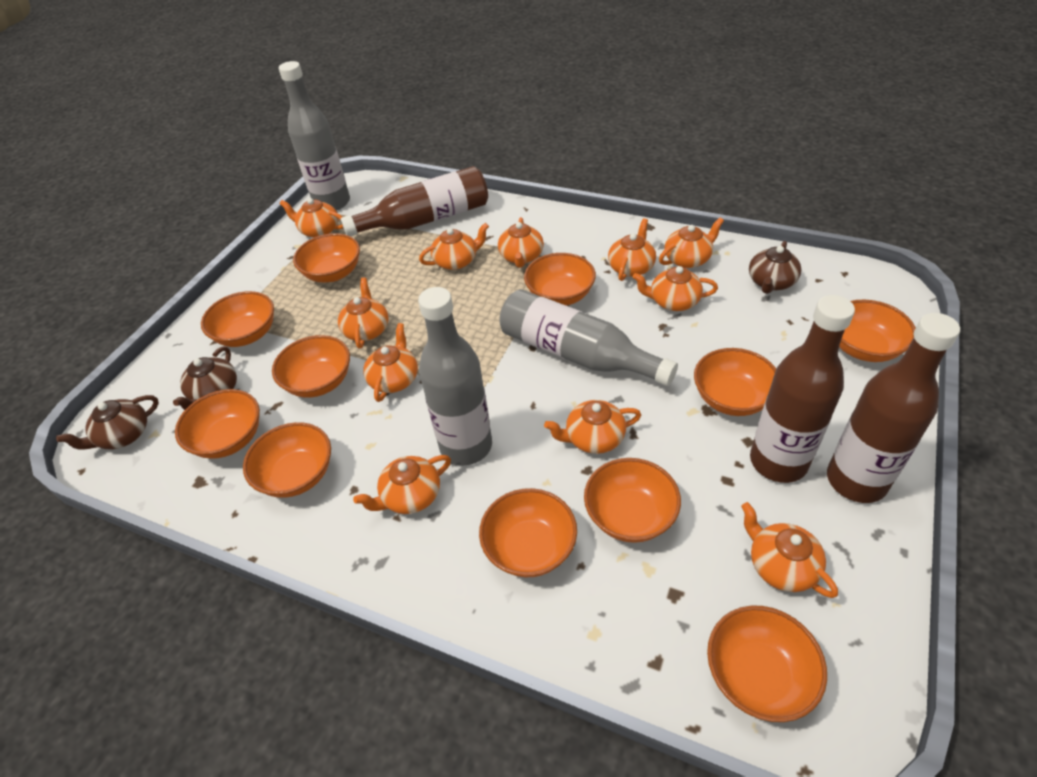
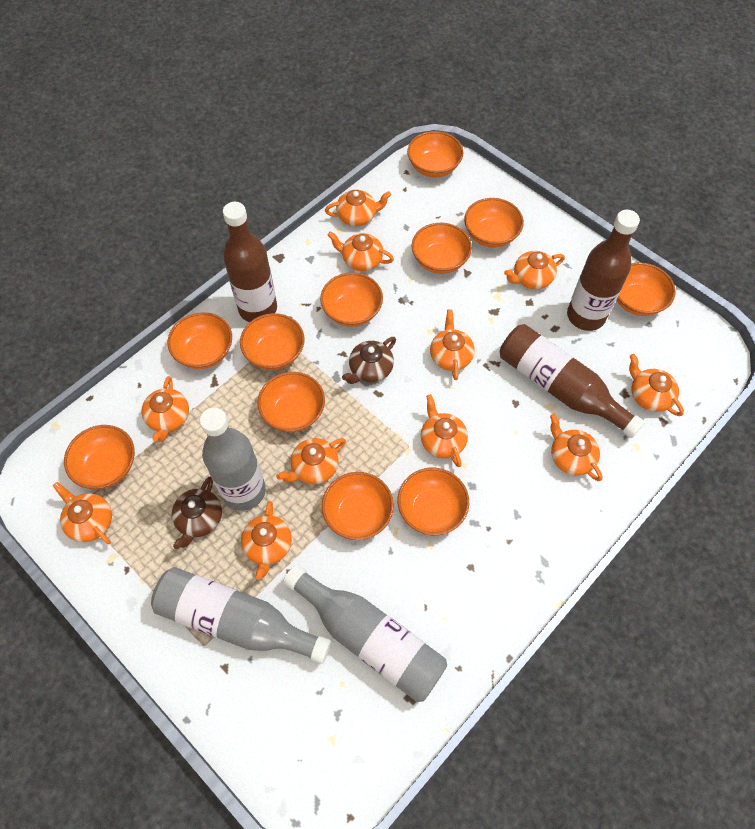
brown teapot: 3 -> 2

